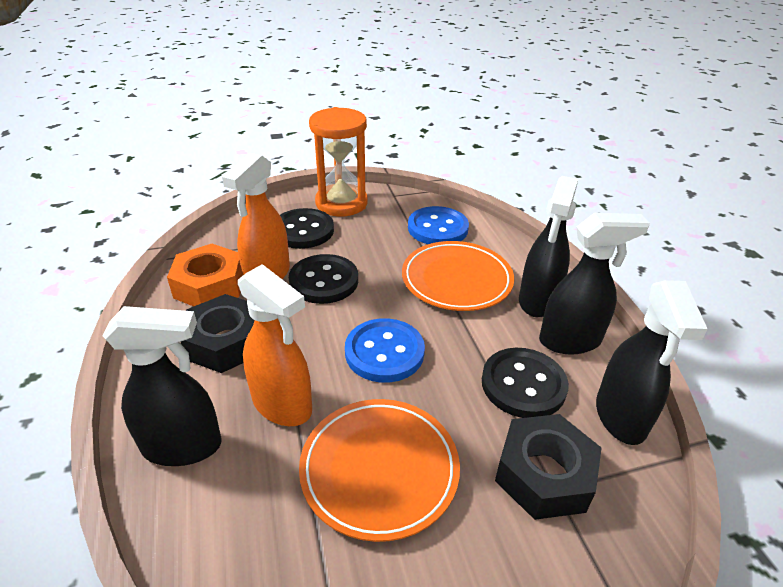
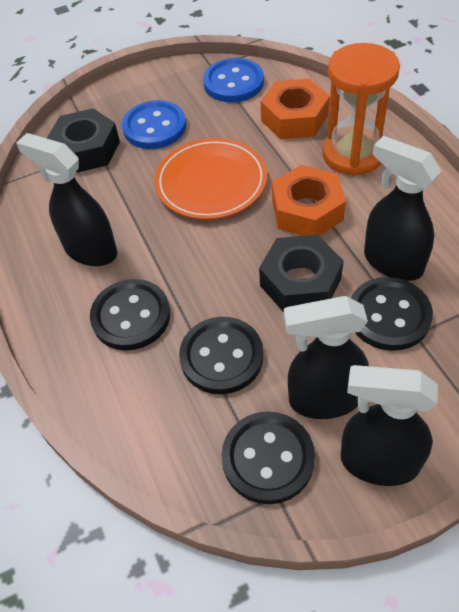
black button: 3 -> 4
orange nut: 1 -> 2
orange plate: 2 -> 1
orange spray bottle: 2 -> 0

